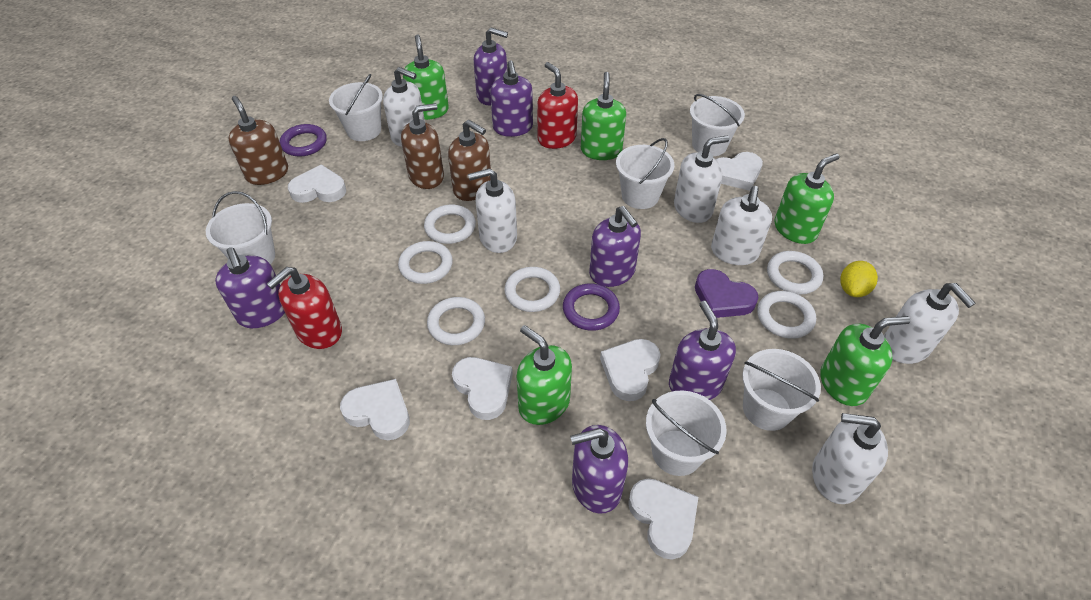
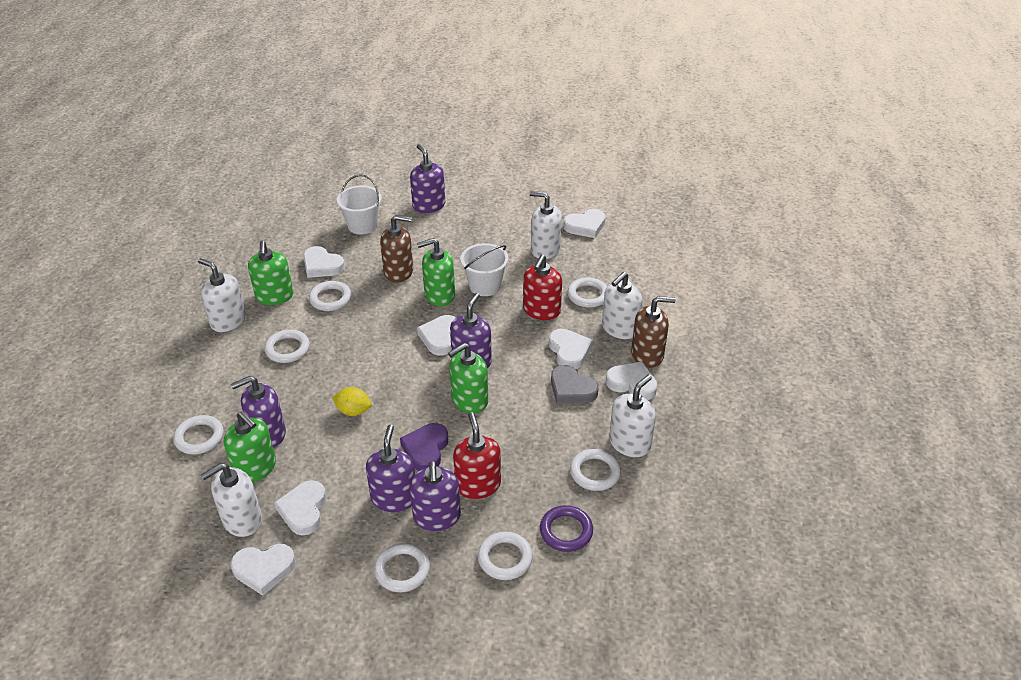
brown soap dispenser: 3 -> 2
green soap dispenser: 5 -> 4
grey heart: 0 -> 1
purple ring: 2 -> 1
purple soap dispenser: 6 -> 5
white bucket: 6 -> 2
white heart: 6 -> 7
white ring: 6 -> 7
white soap dispenser: 6 -> 5

